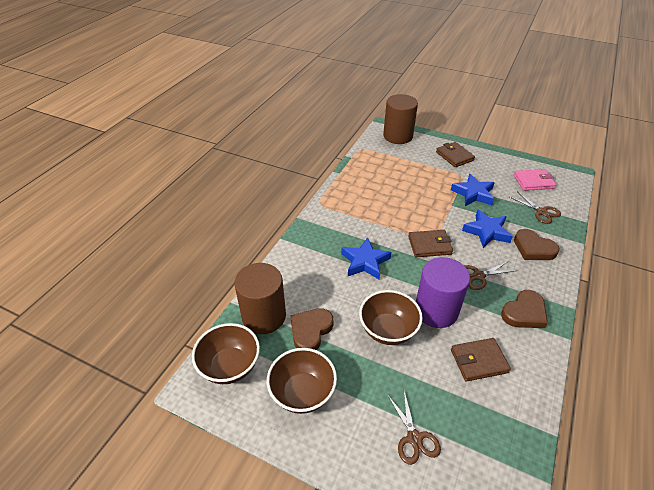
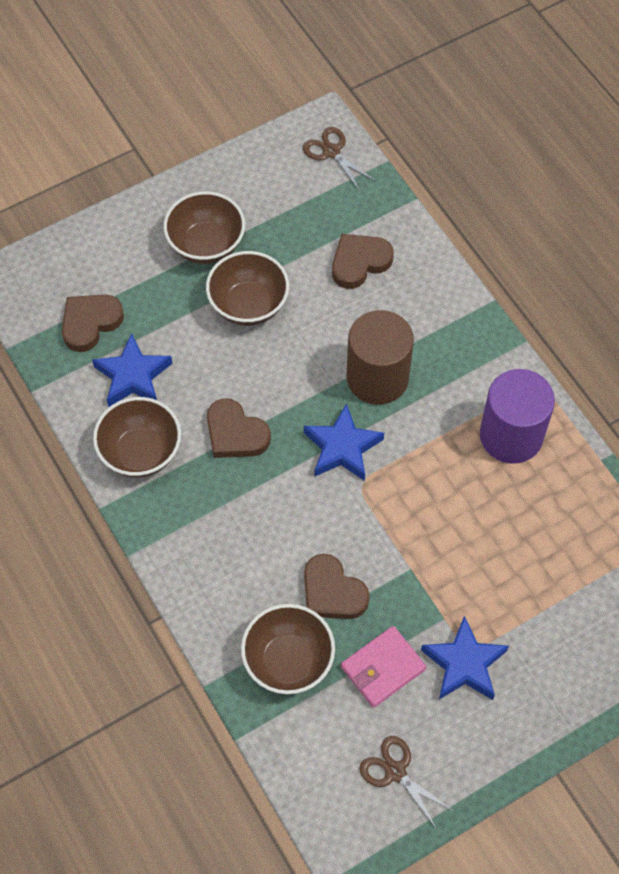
brown bowl: 3 -> 4
brown cylinder: 2 -> 1
brown heart: 3 -> 4
brown scissors: 3 -> 2
brown wallet: 3 -> 0

